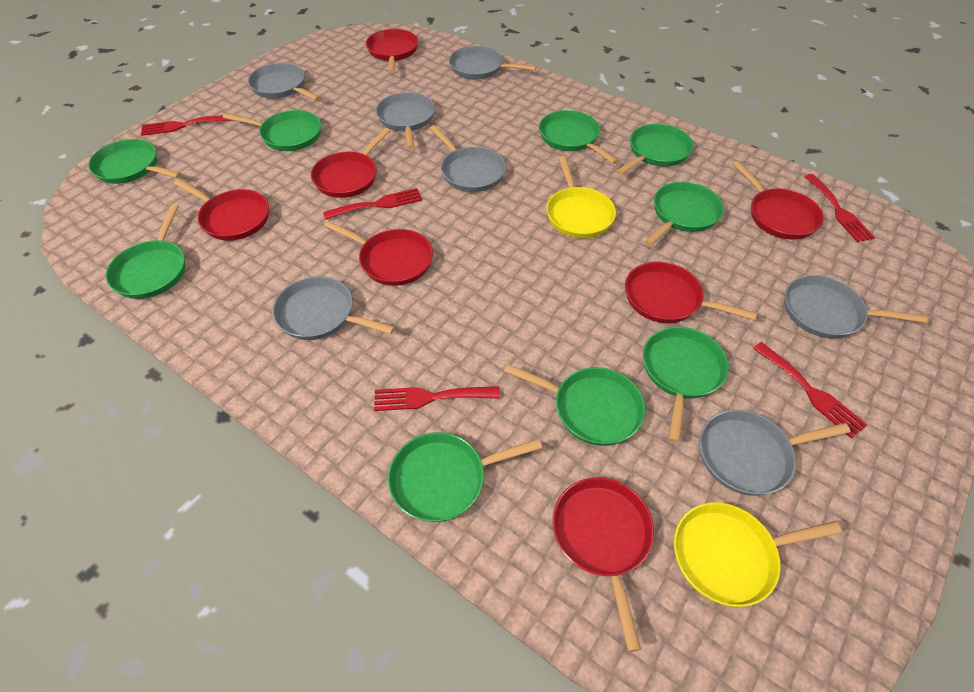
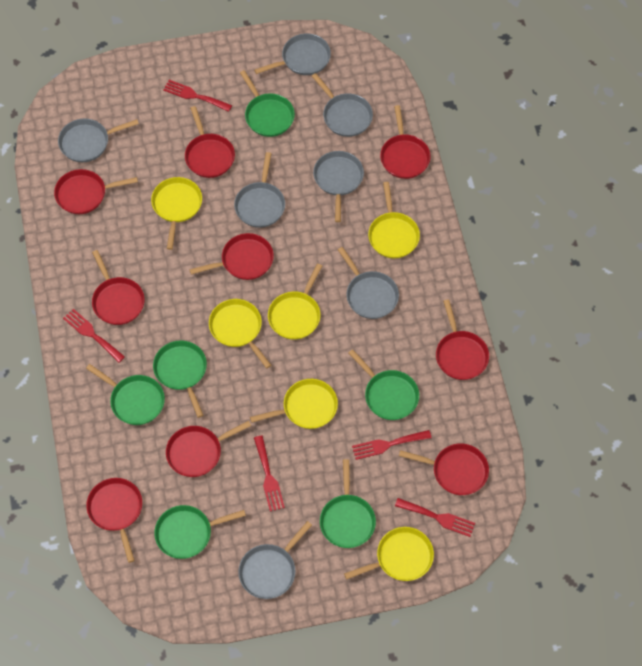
green pan: 9 -> 6
red pan: 7 -> 9
yellow pan: 2 -> 6

